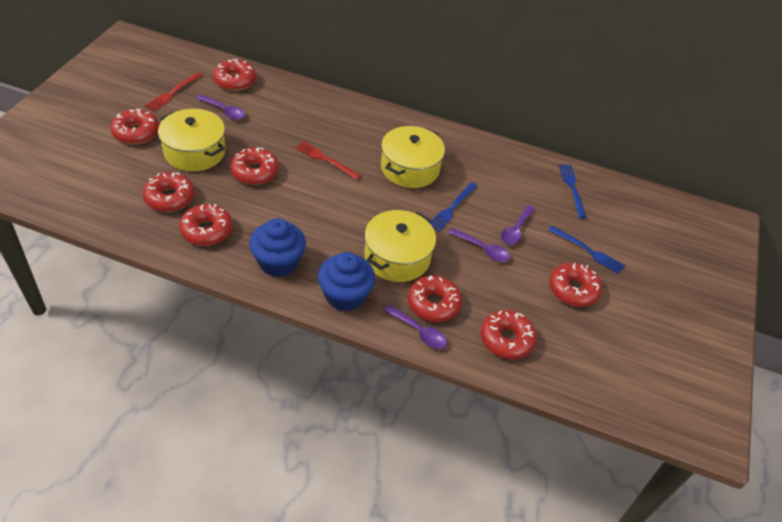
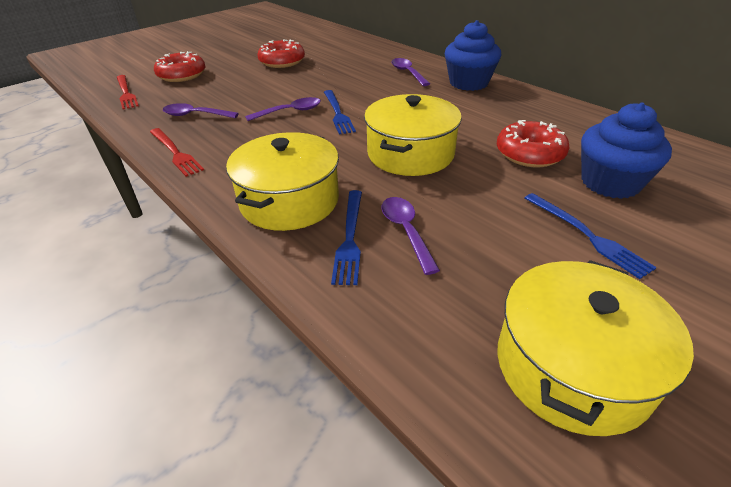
red donut: 8 -> 3

